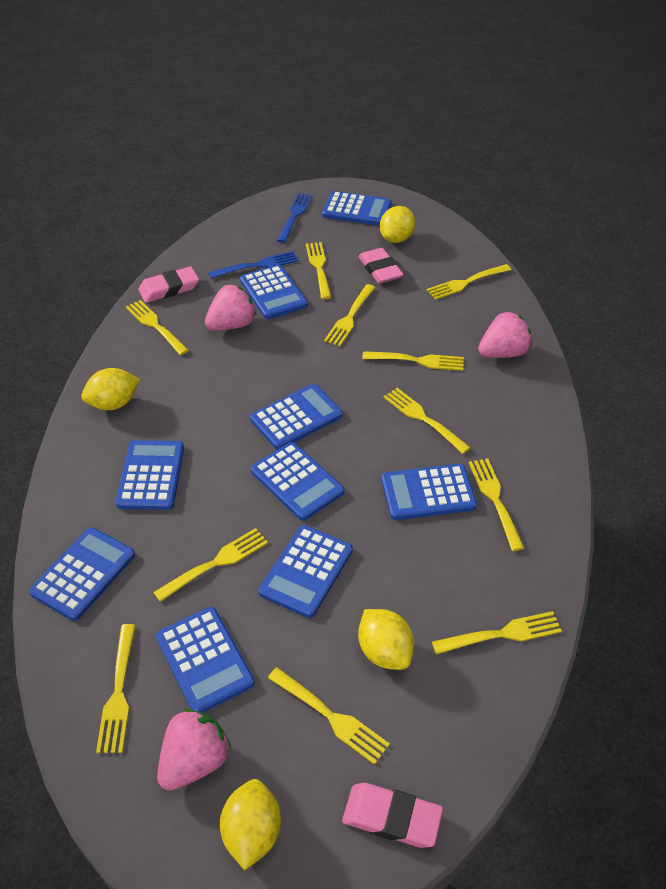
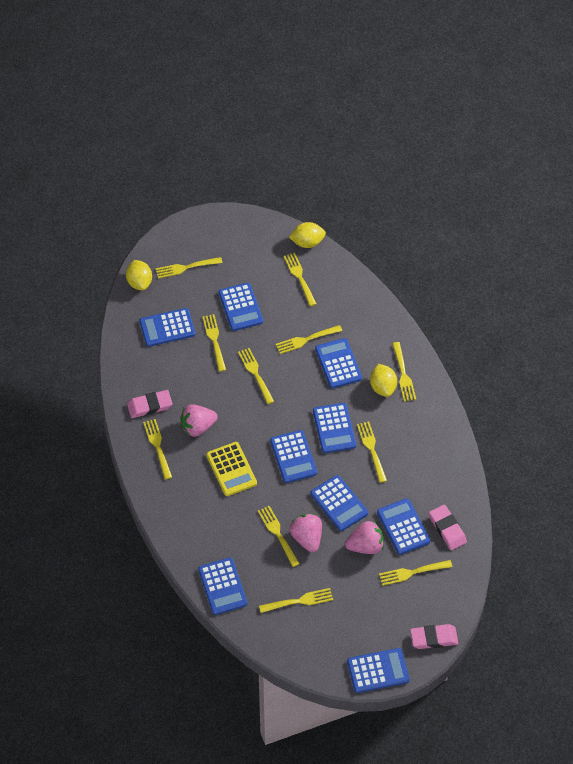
blue fork: 2 -> 0
yellow calculator: 0 -> 1
yellow lemon: 4 -> 3

